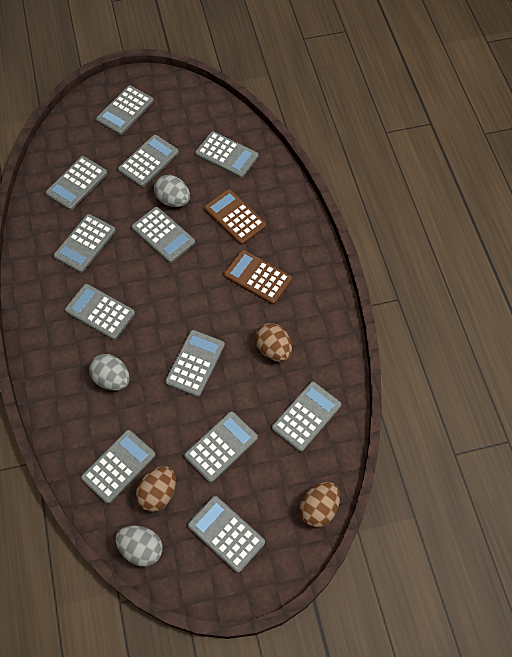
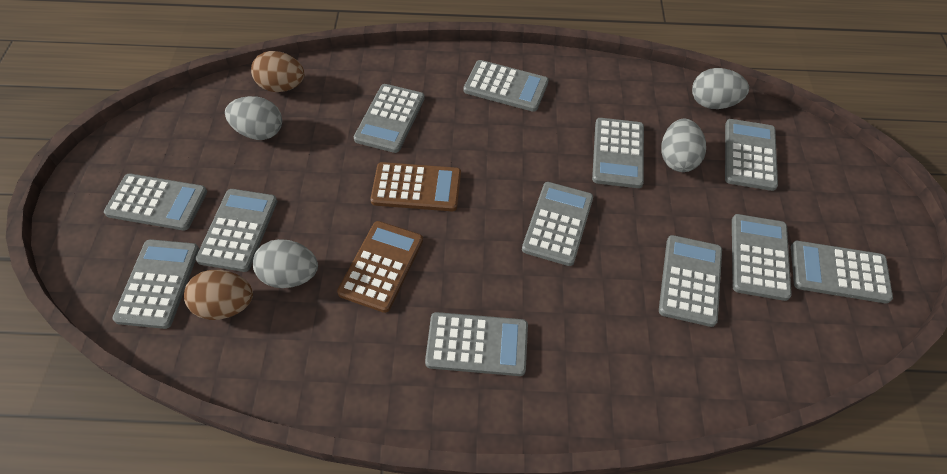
brown egg: 3 -> 2
grey egg: 3 -> 4

